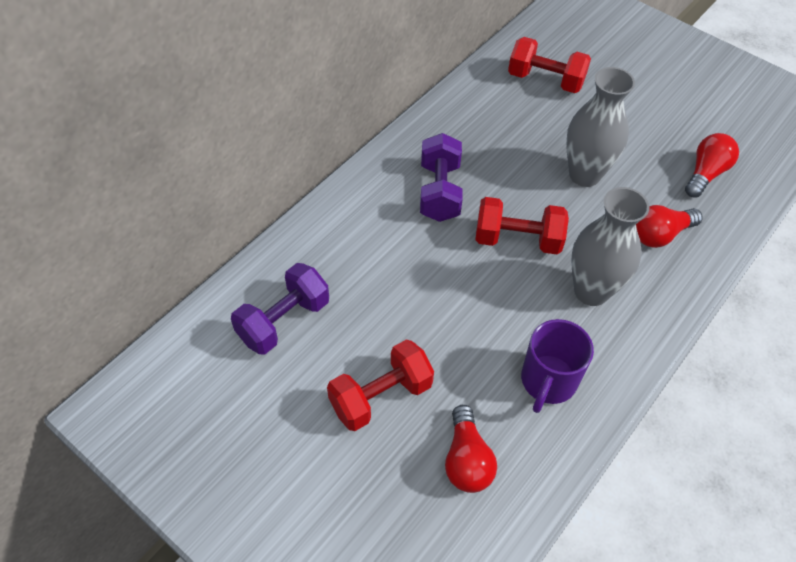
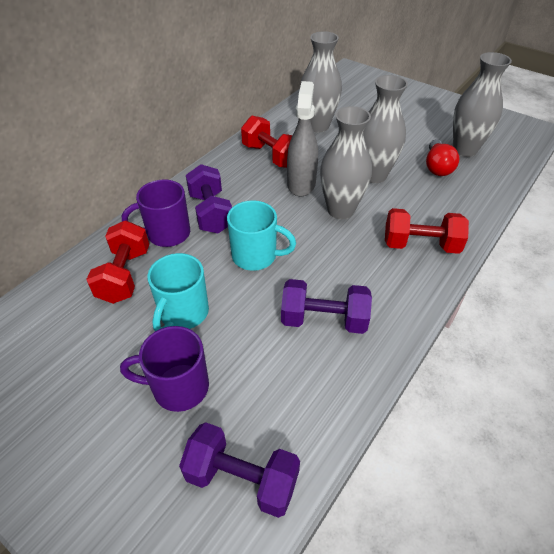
grey spray bottle: 0 -> 1
grey vase: 2 -> 4
purple dumbbell: 2 -> 3
purple mug: 1 -> 2
red light bulb: 3 -> 1
turquoise mug: 0 -> 2

